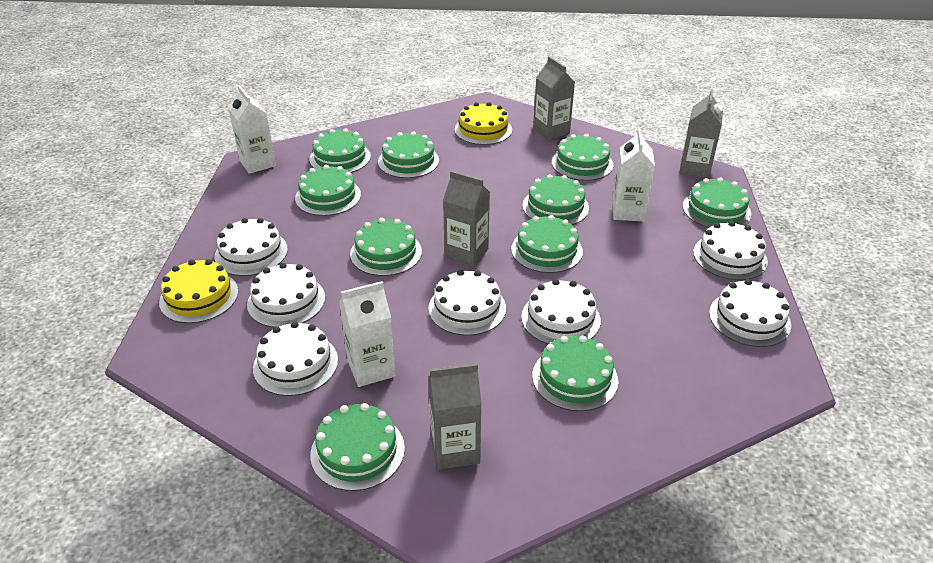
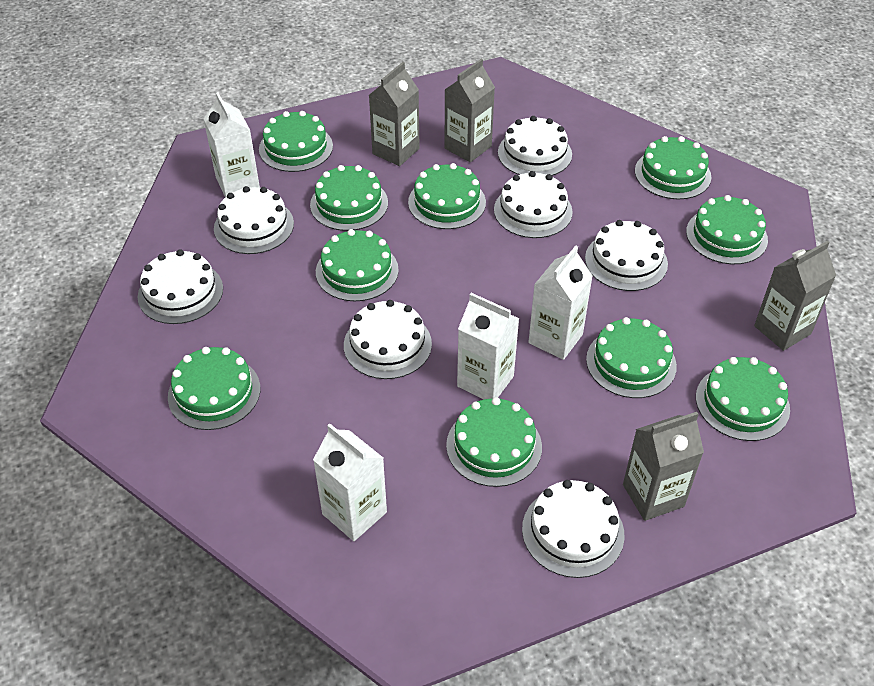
white carton: 3 -> 4
yellow cake: 2 -> 0

